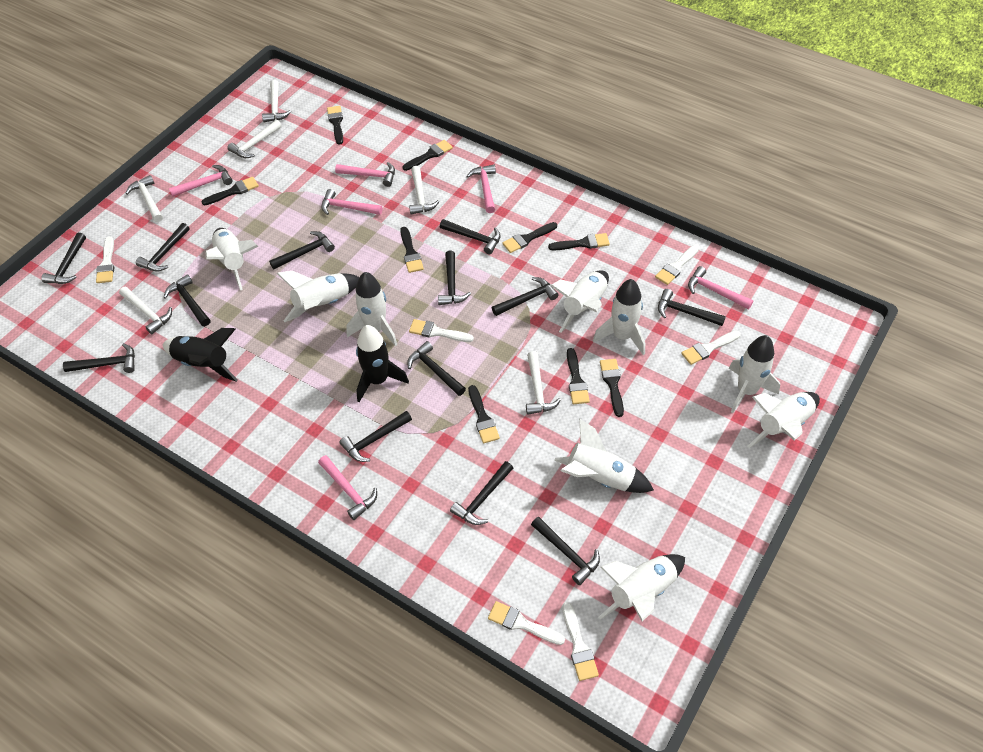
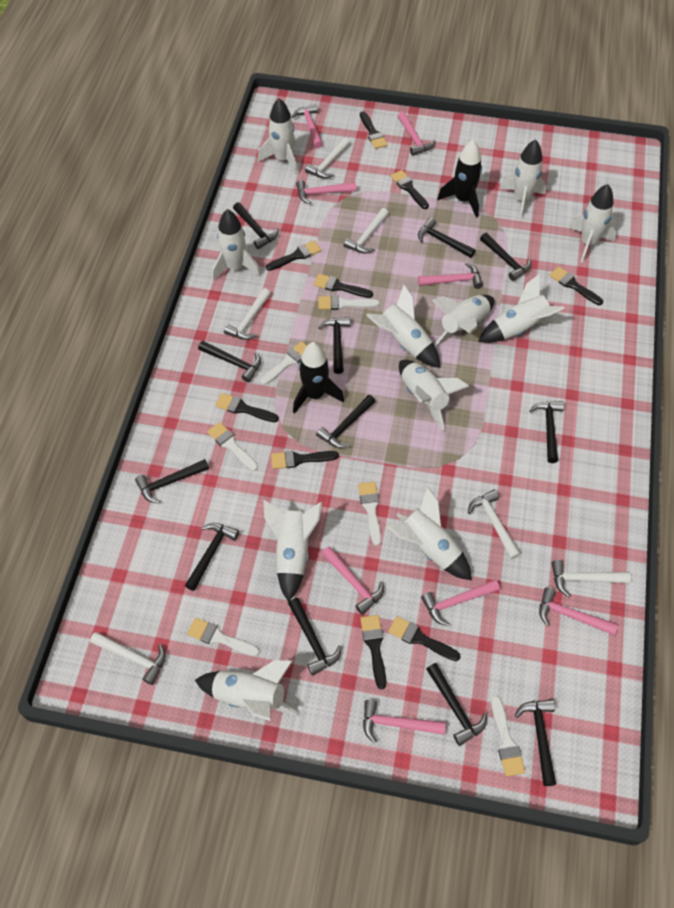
black hammer: 13 -> 12
pink hammer: 6 -> 8
white rocket: 9 -> 11

